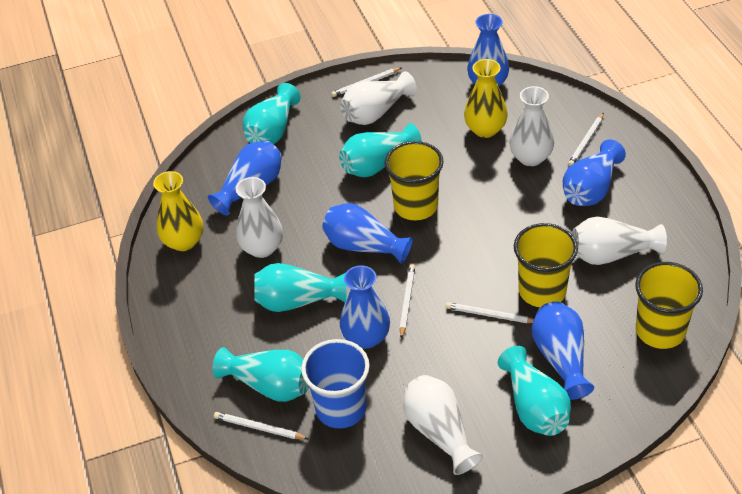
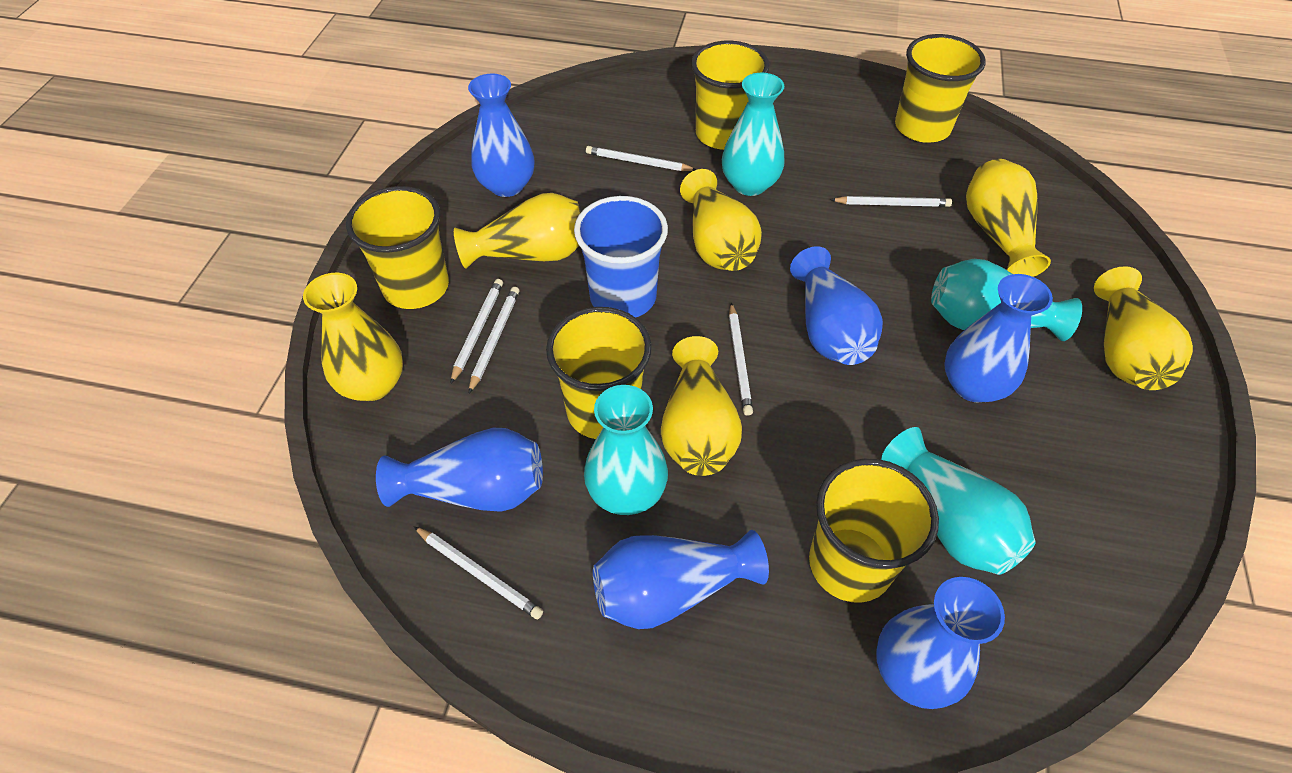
turquoise vase: 5 -> 4
white pencil: 5 -> 6
white vase: 5 -> 0
yellow cup: 3 -> 5
yellow vase: 2 -> 6

